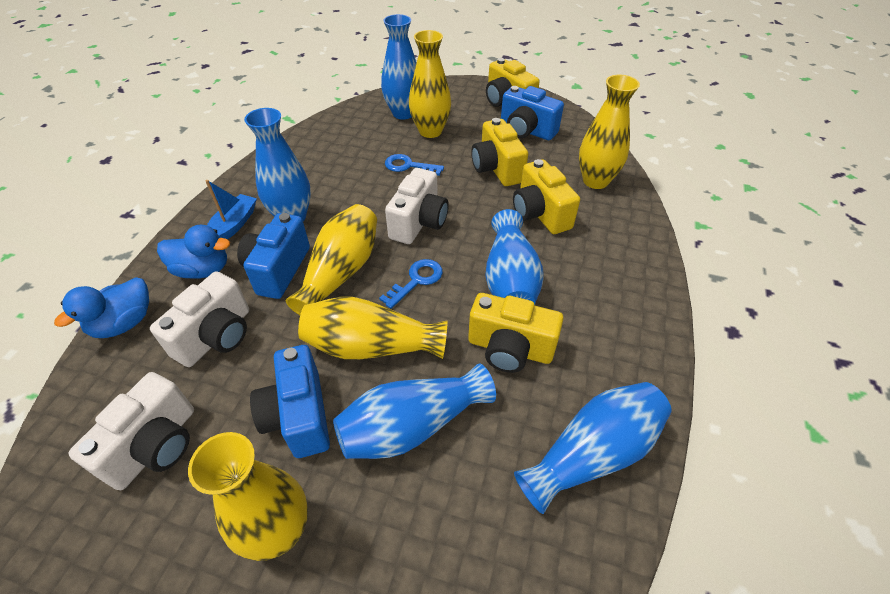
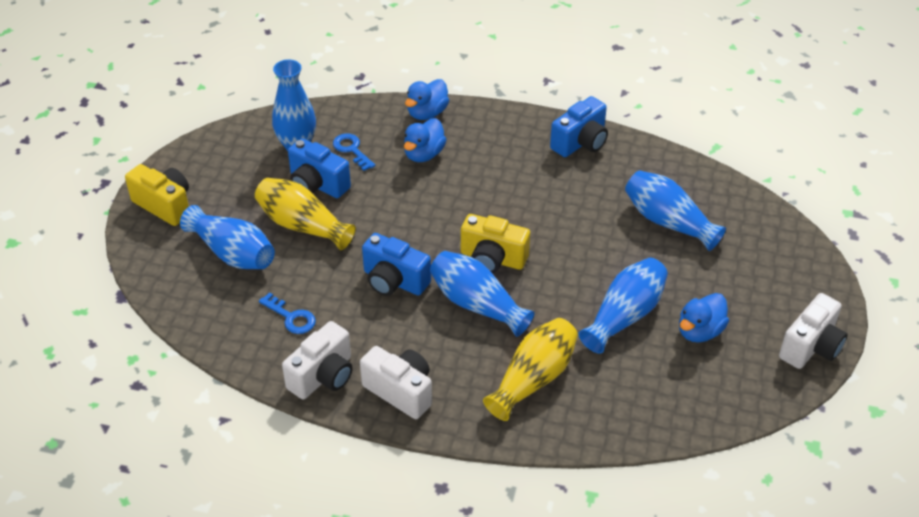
blue boat: 1 -> 0
blue duck: 2 -> 3
yellow camera: 4 -> 2
yellow vase: 5 -> 2

